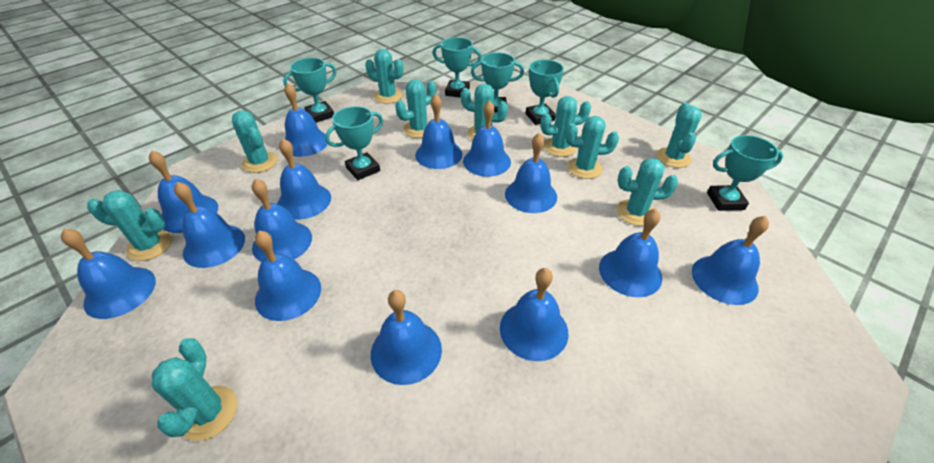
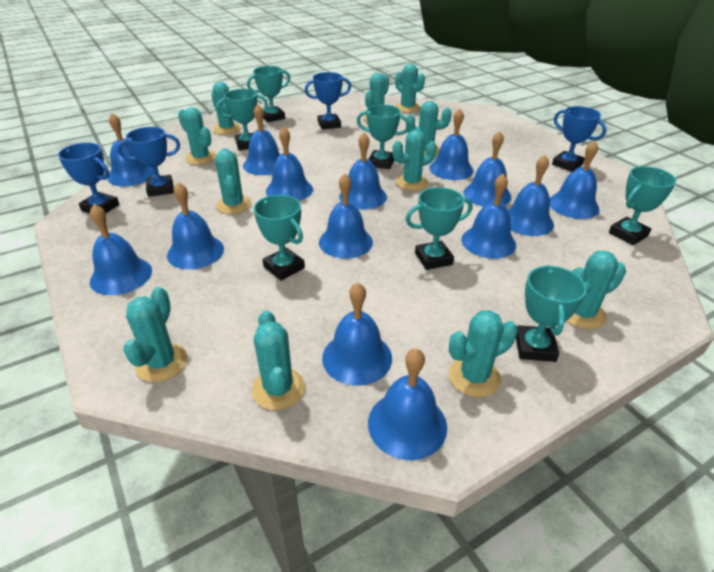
blue trophy: 0 -> 4
turquoise cactus: 10 -> 11
turquoise trophy: 6 -> 7

